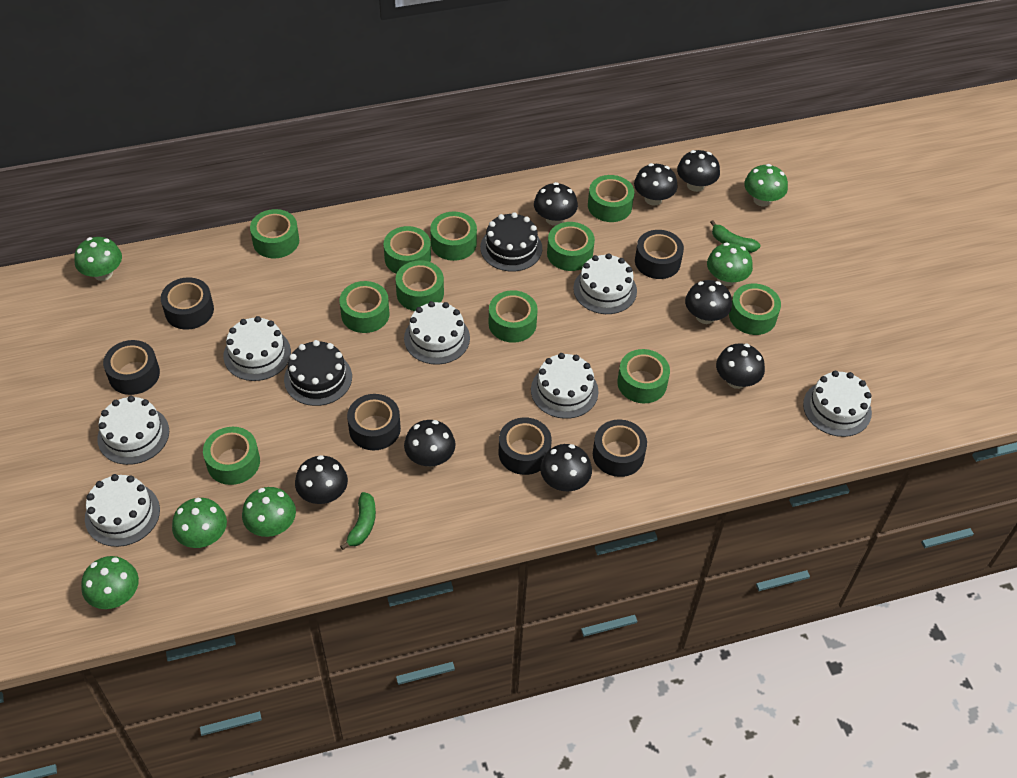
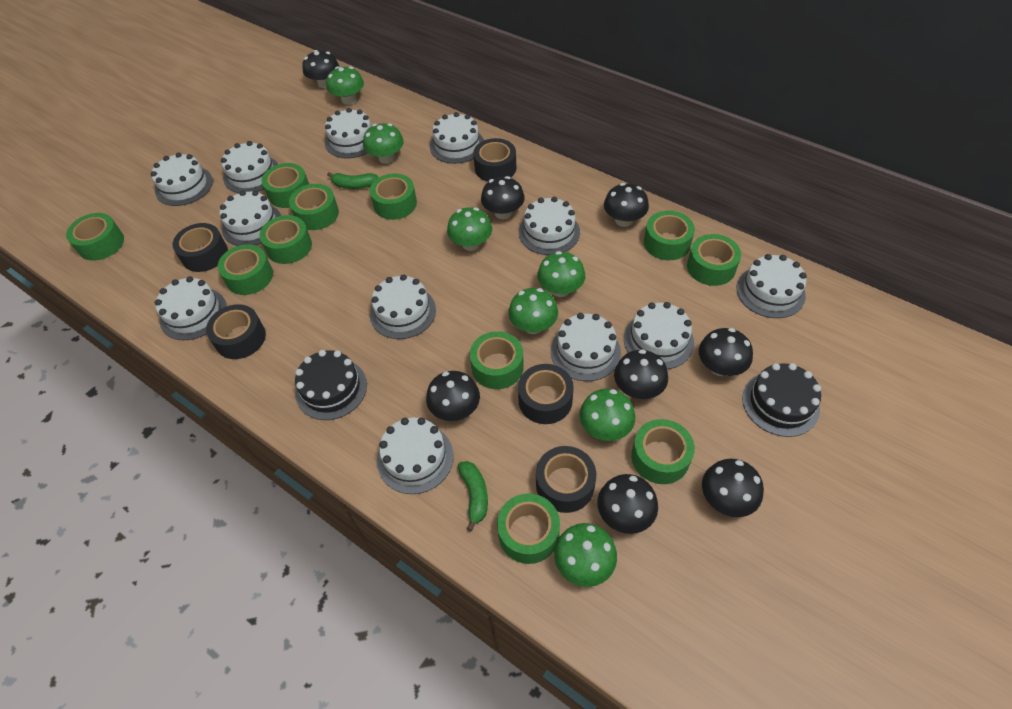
black tape: 6 -> 5
green mushroom: 6 -> 7
white cake: 7 -> 12

